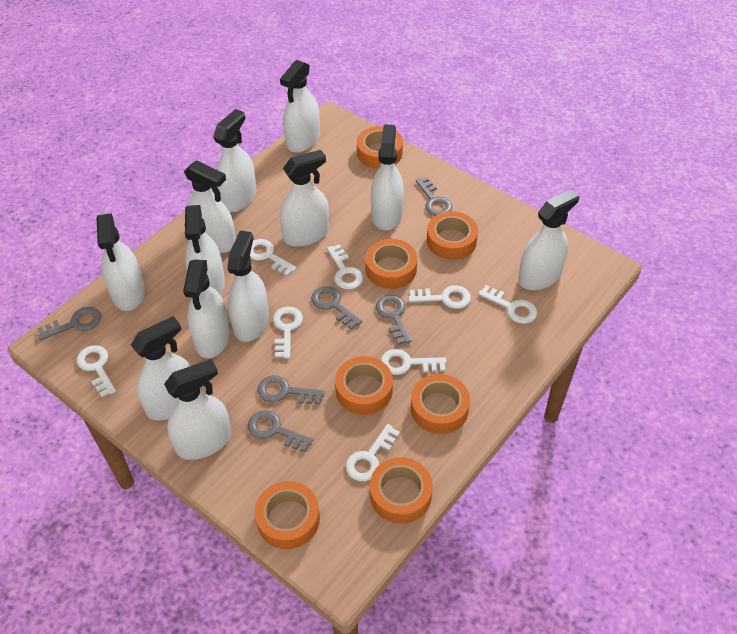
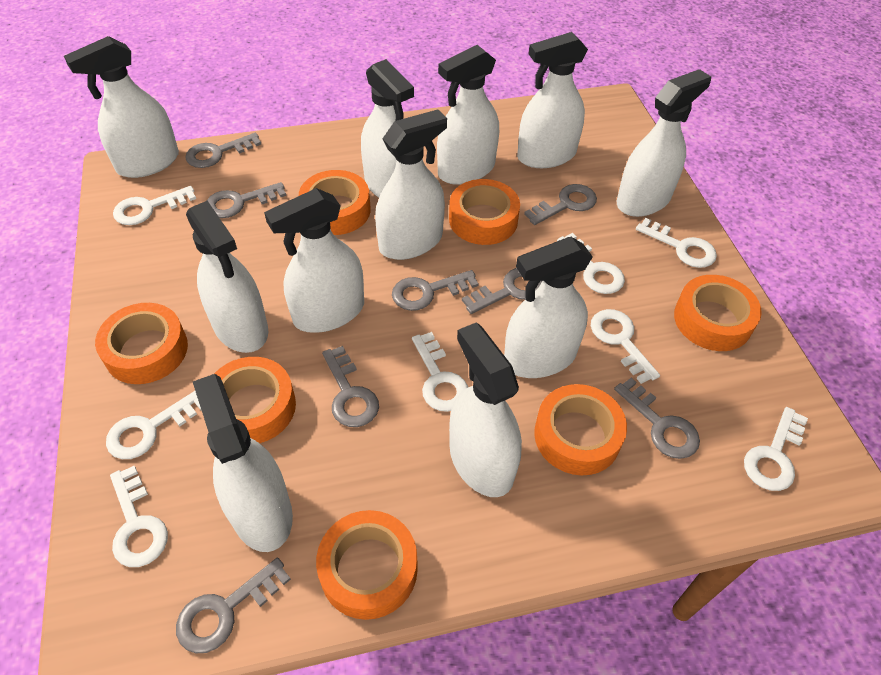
grey key: 6 -> 8
white spray bottle: 12 -> 11

